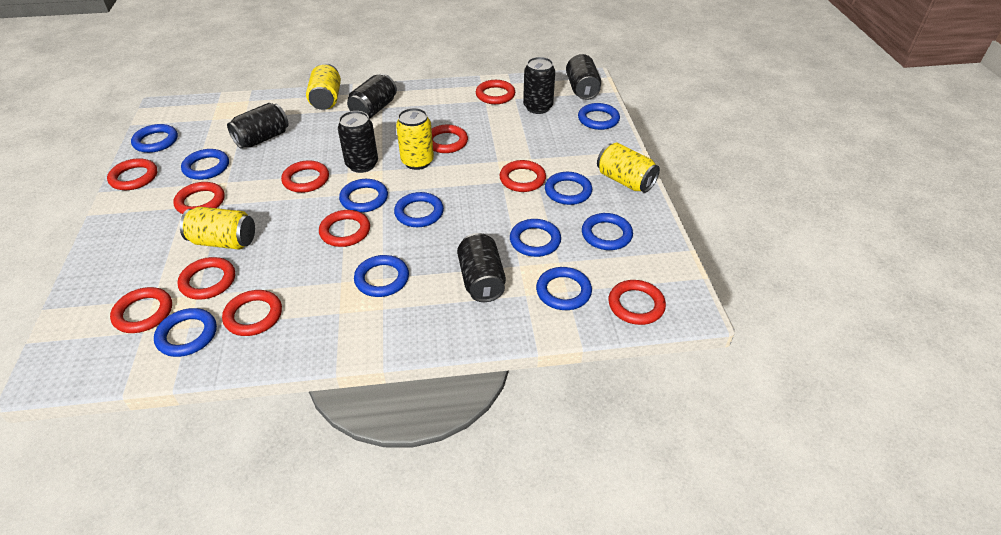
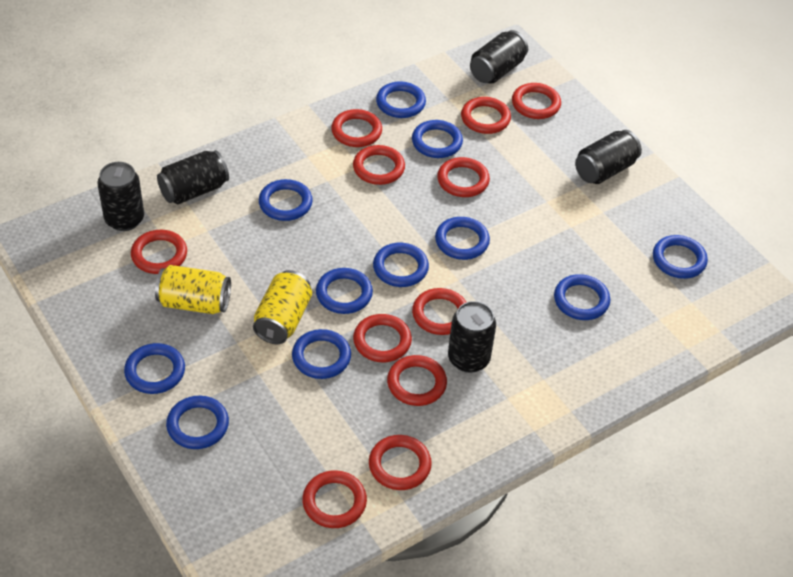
black can: 6 -> 5
yellow can: 4 -> 2

